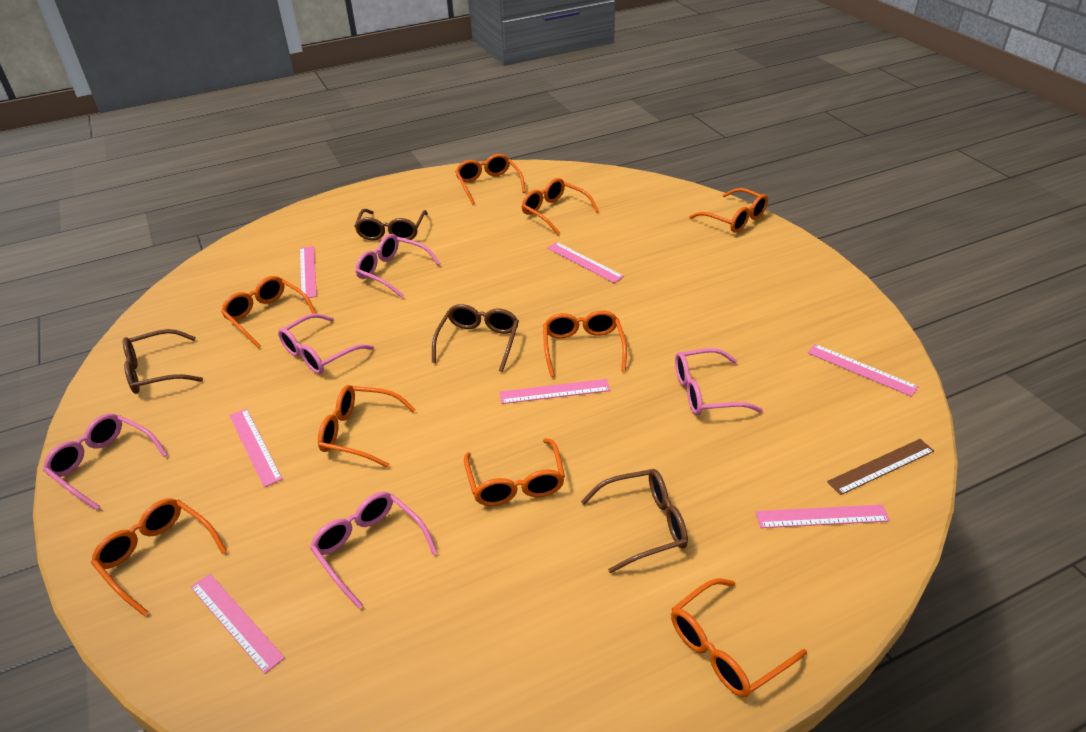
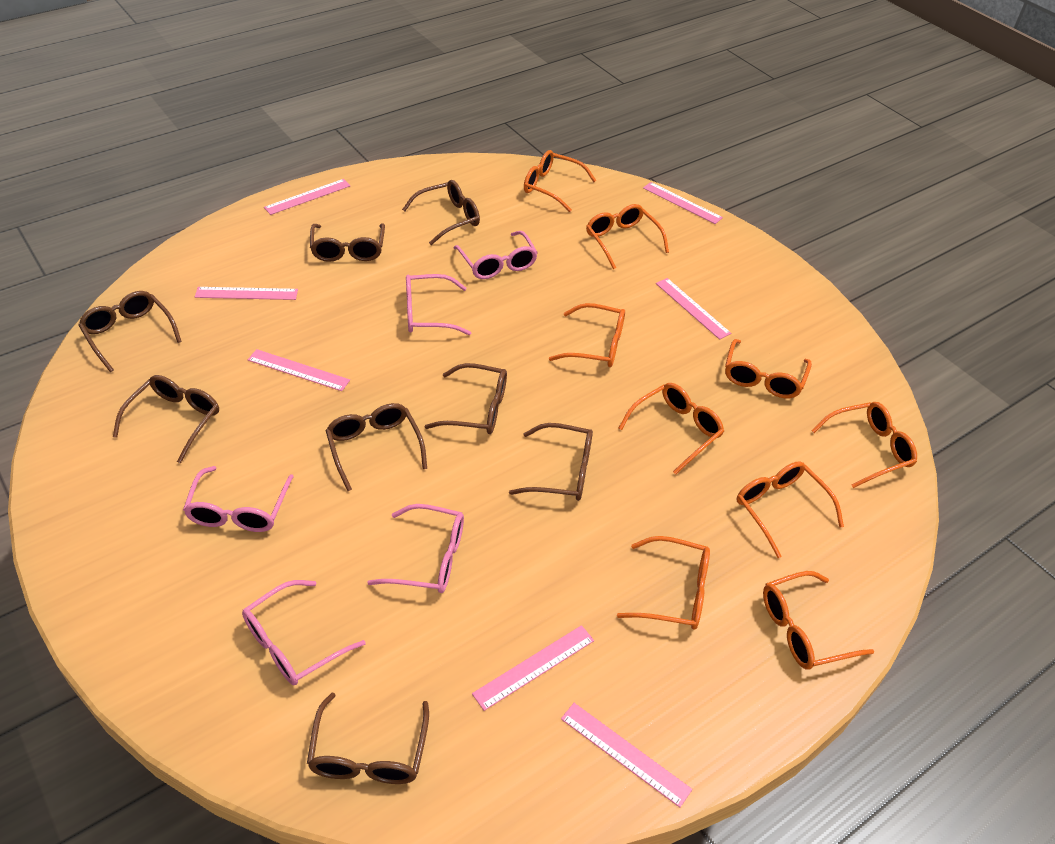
brown glasses: 4 -> 8
brown ruler: 1 -> 0

